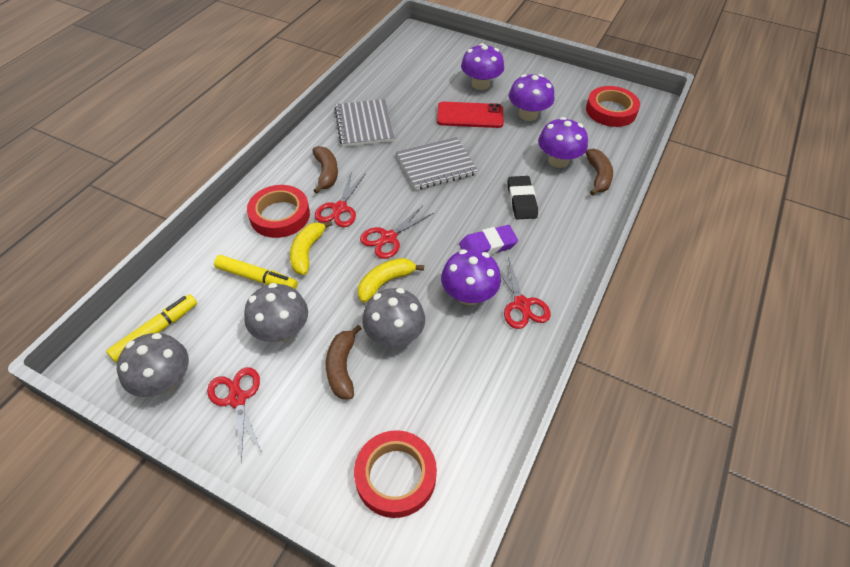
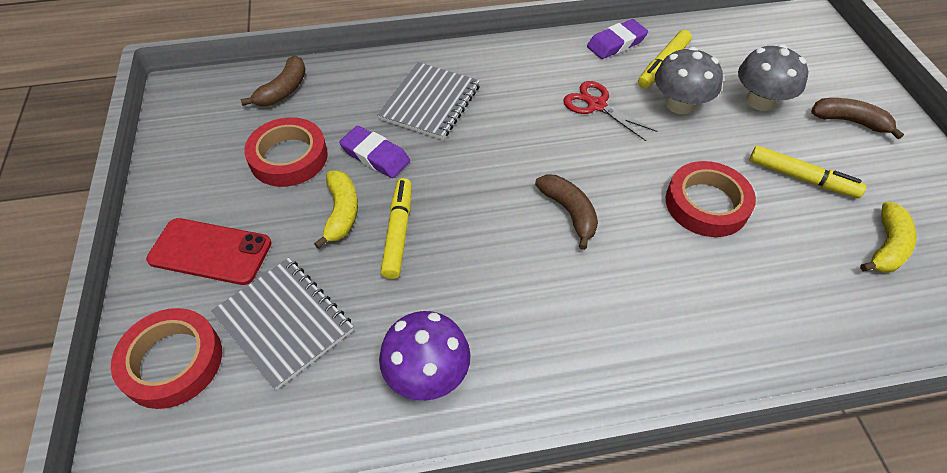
black eraser: 1 -> 0
grey mushroom: 3 -> 2
purple eraser: 1 -> 2
purple mushroom: 4 -> 1
red scissors: 4 -> 1
yellow marker: 2 -> 3

